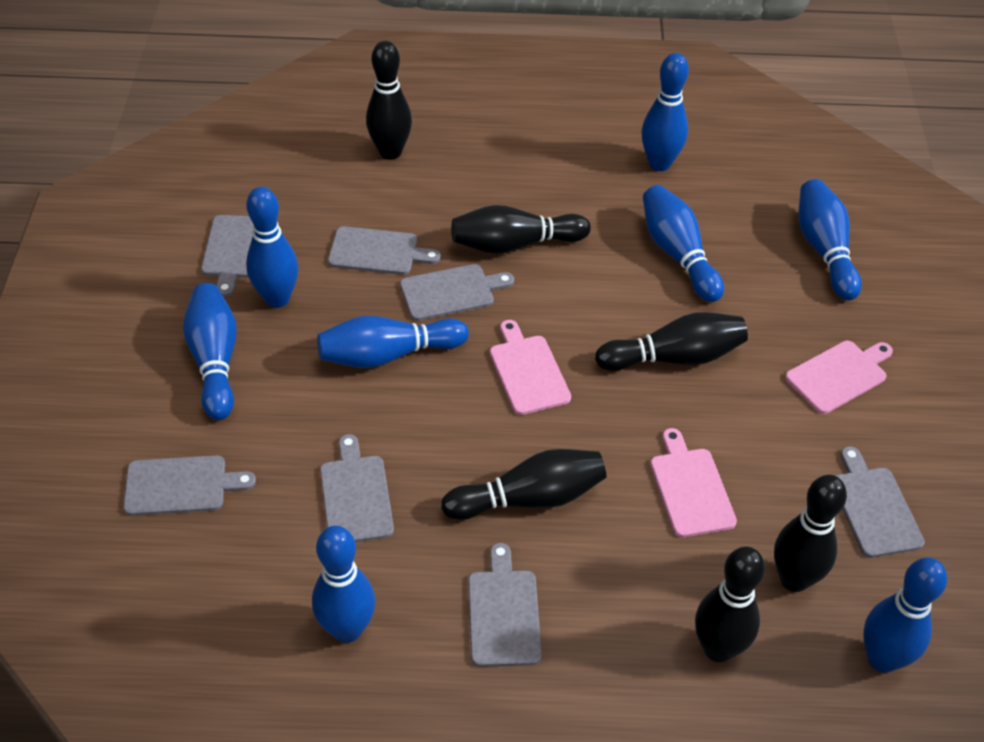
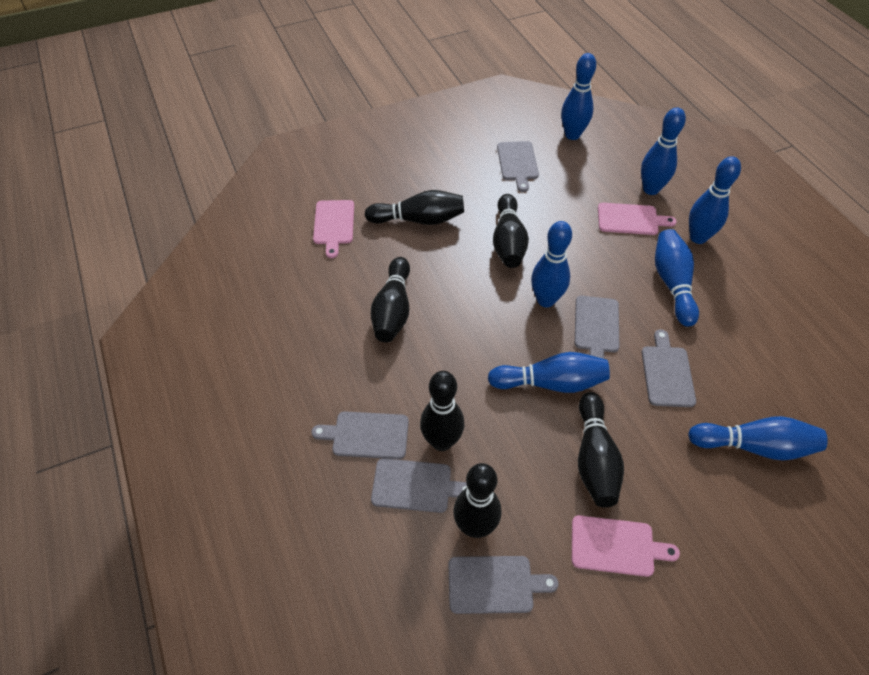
blue bowling pin: 8 -> 7
grey cutting board: 7 -> 6

